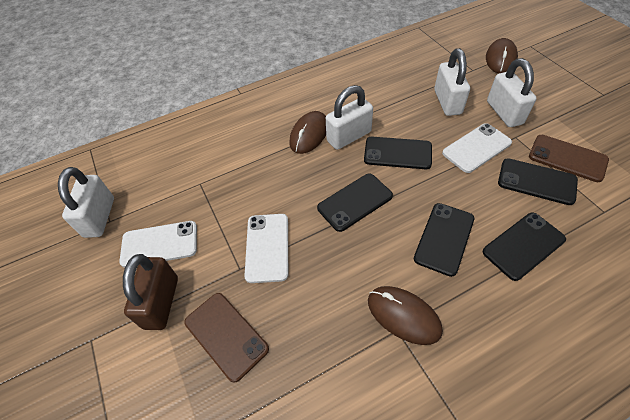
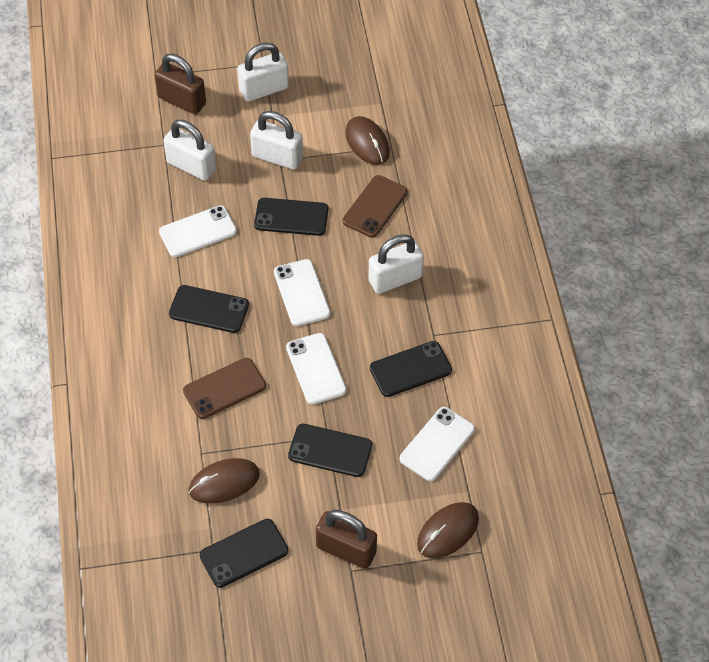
brown padlock: 1 -> 2
white phone: 3 -> 4

